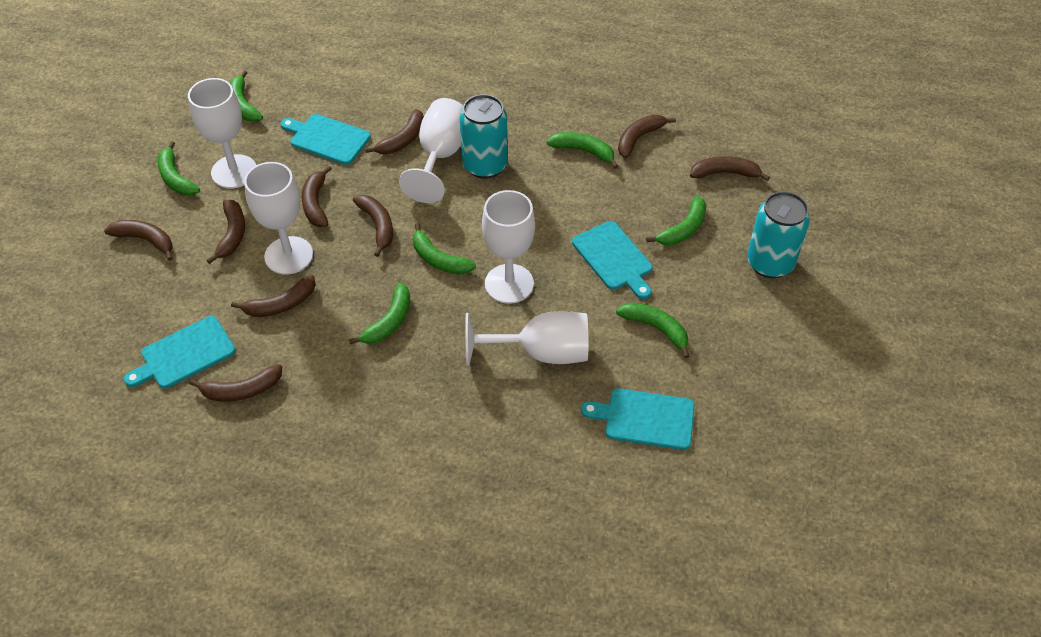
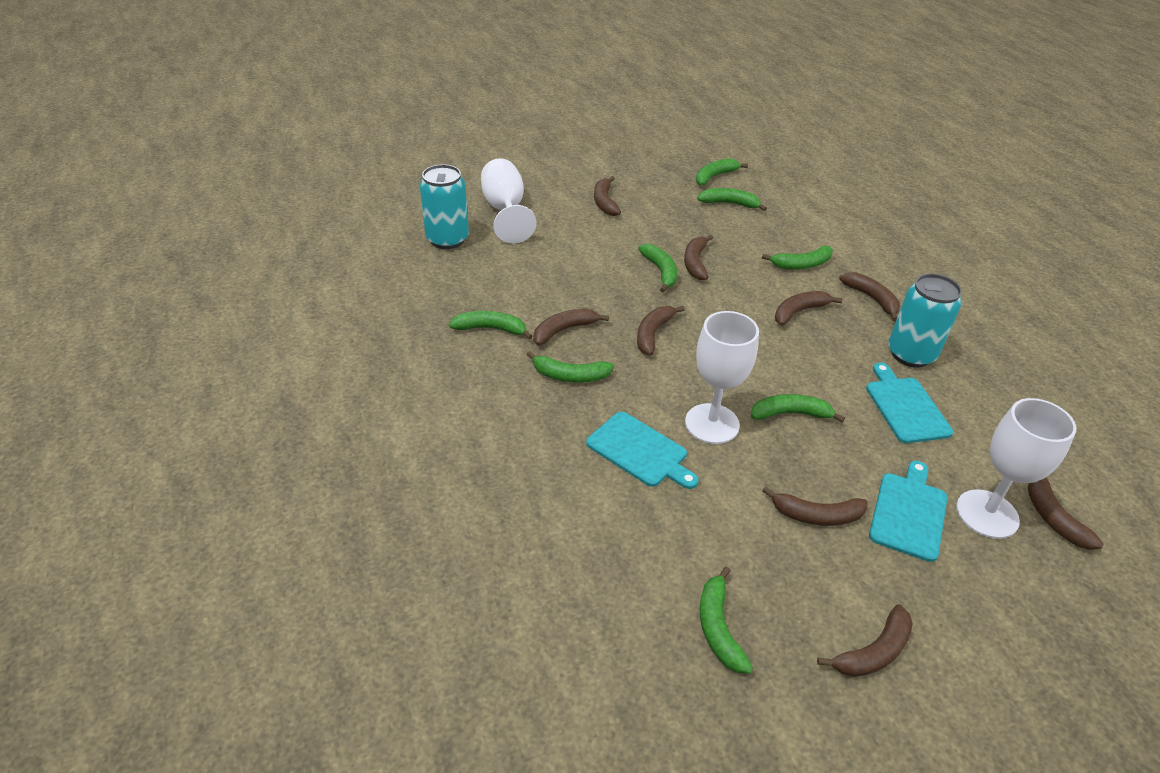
green banana: 7 -> 8
turquoise cutting board: 4 -> 3
white goblet: 5 -> 3

